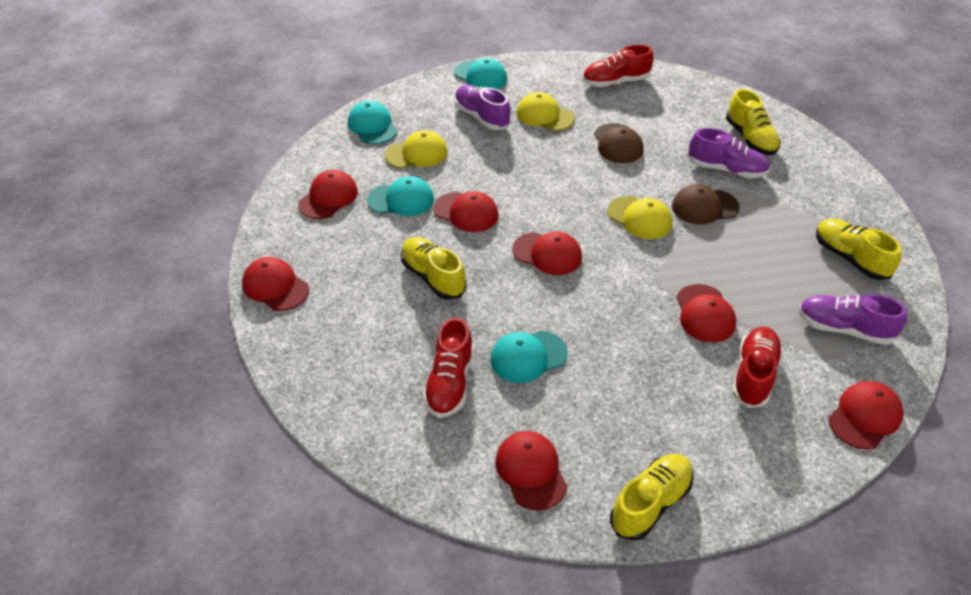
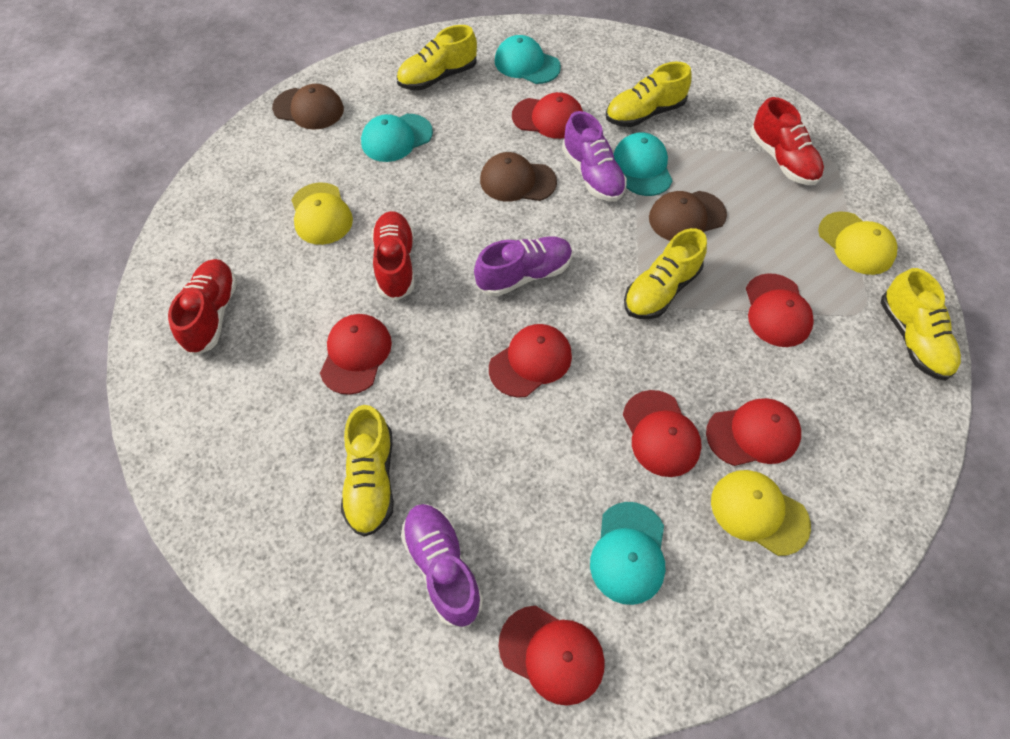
brown cap: 2 -> 3
yellow shoe: 4 -> 5

